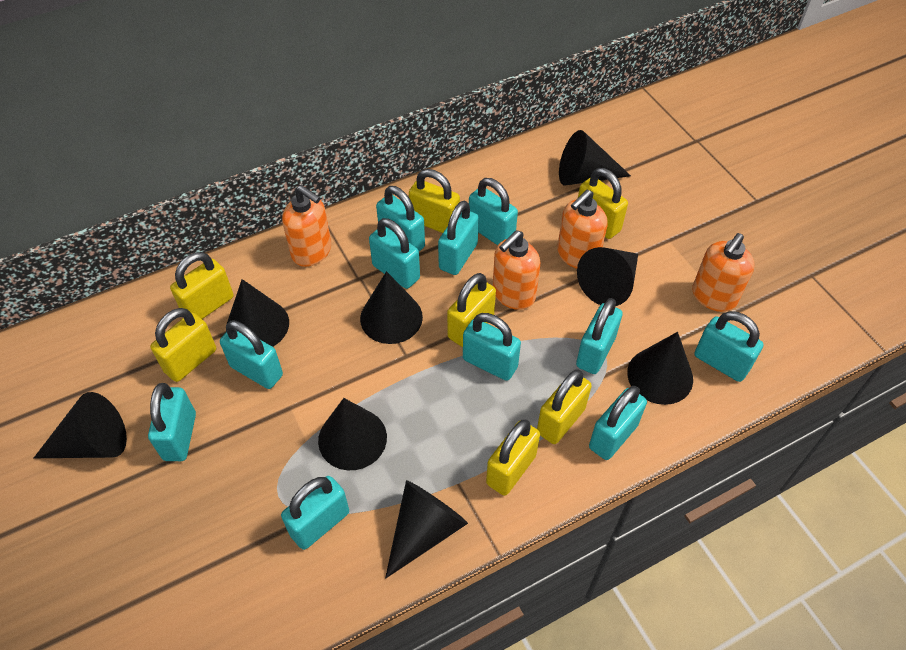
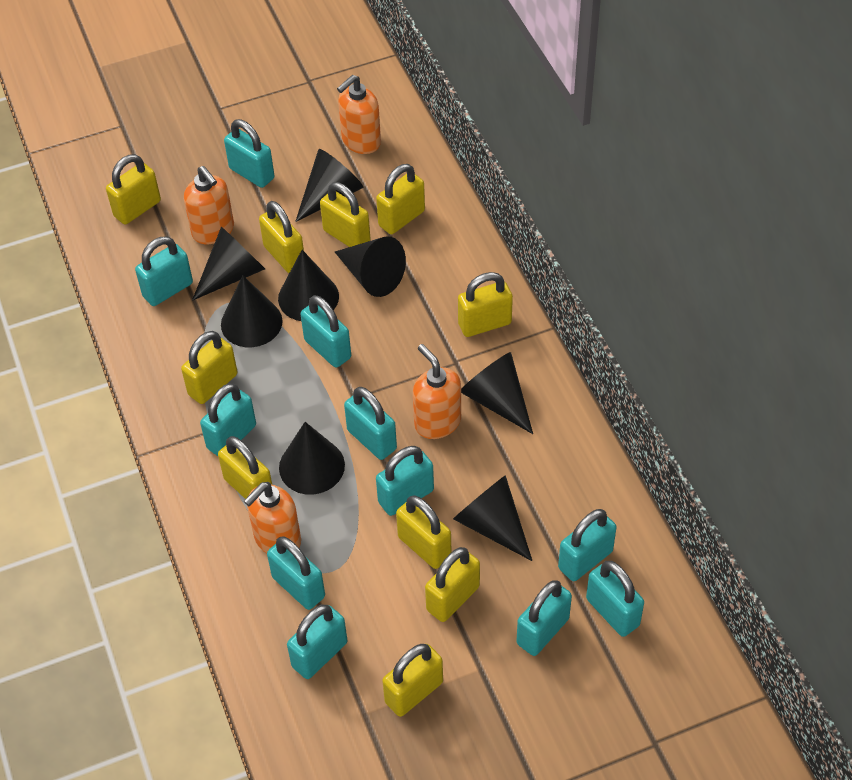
yellow padlock: 7 -> 10

